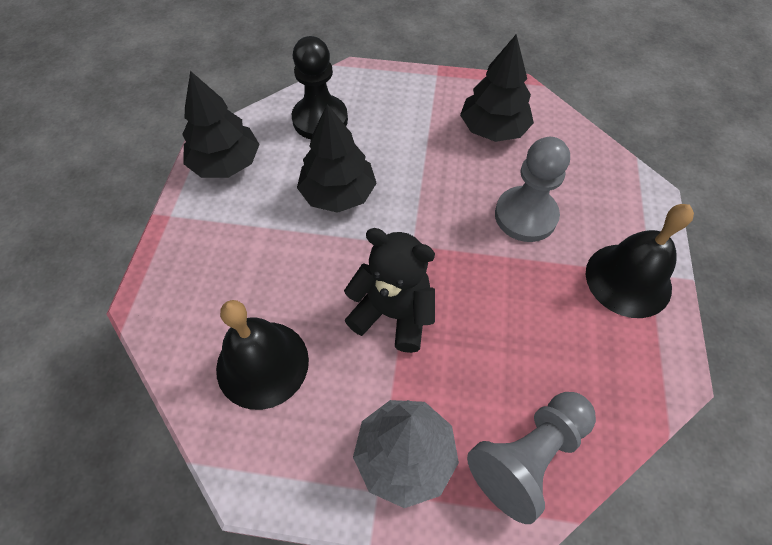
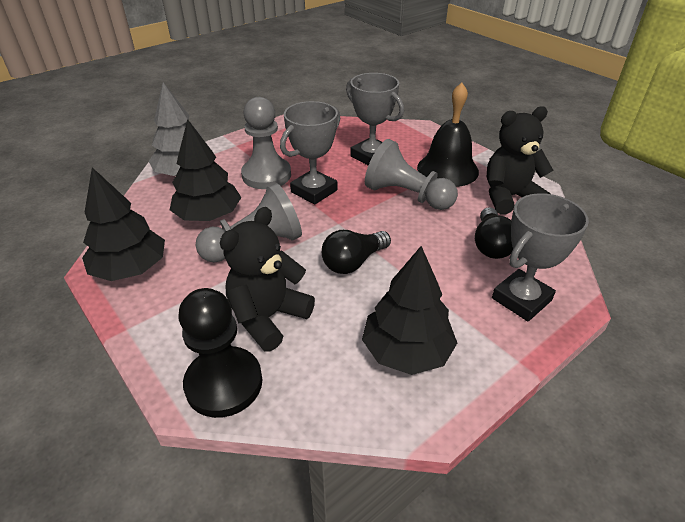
black bell: 2 -> 1
black light bulb: 0 -> 2
black teddy bear: 1 -> 2
grey pawn: 2 -> 3
grey trophy: 0 -> 3

